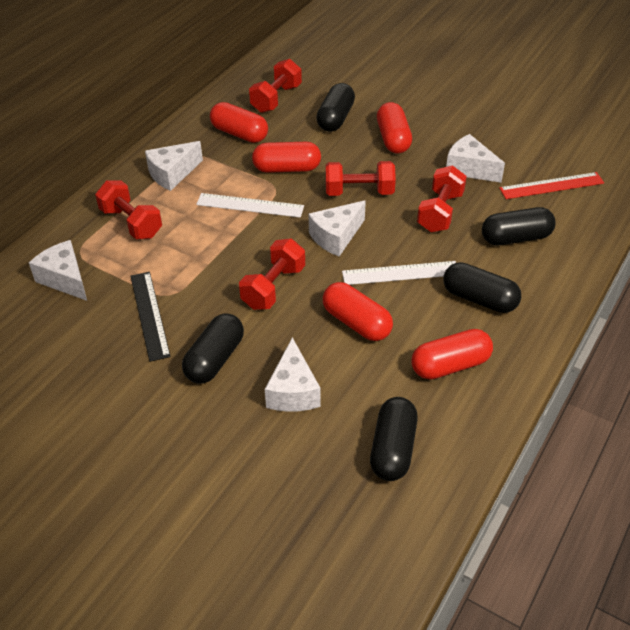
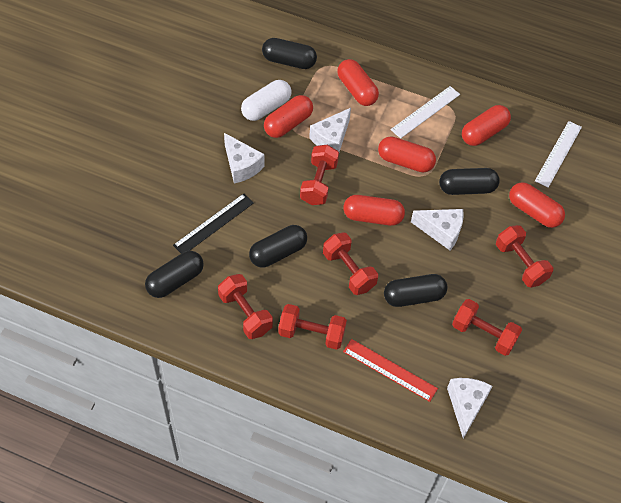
red capsule: 5 -> 6
red dumbbell: 5 -> 6
white capsule: 0 -> 1
white cheese: 5 -> 4

